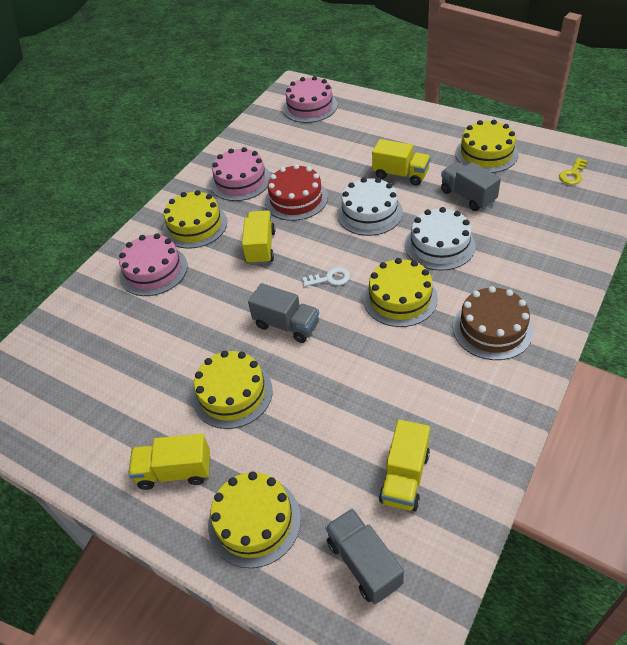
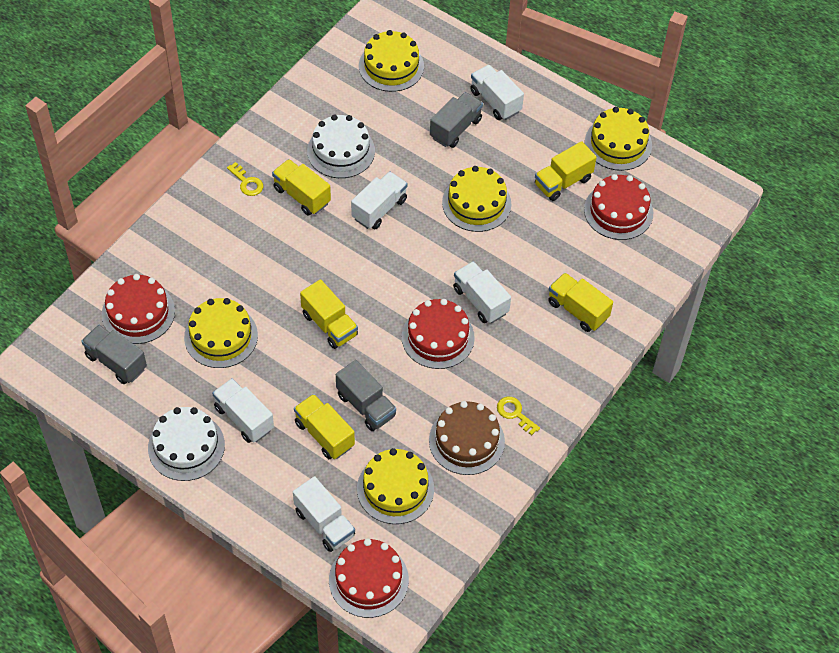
pink cake: 3 -> 0
red cake: 1 -> 4
white key: 1 -> 0
white truck: 0 -> 5
yellow key: 1 -> 2
yellow truck: 4 -> 5

